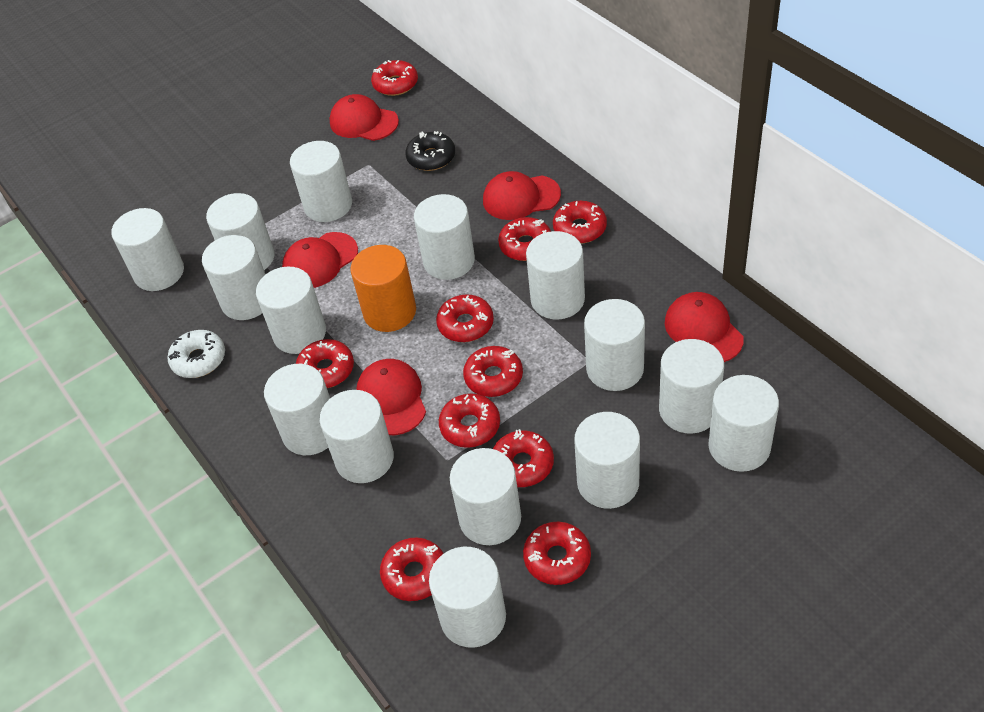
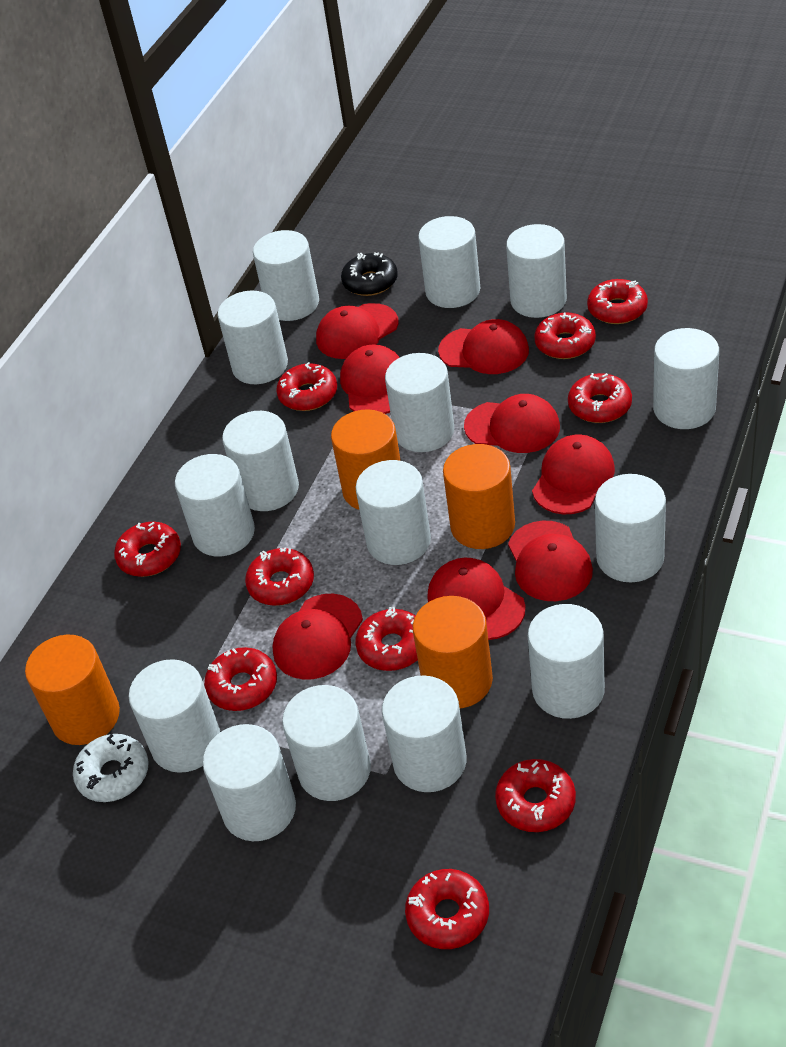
orange cylinder: 1 -> 4
red cap: 5 -> 8

